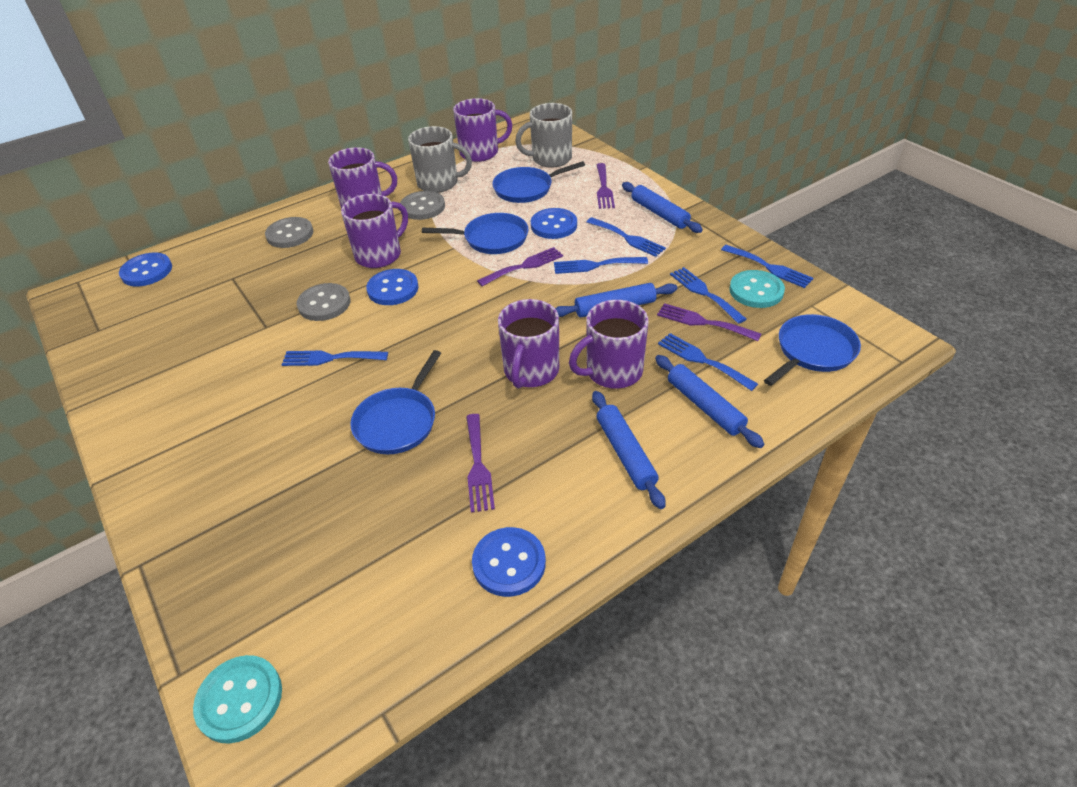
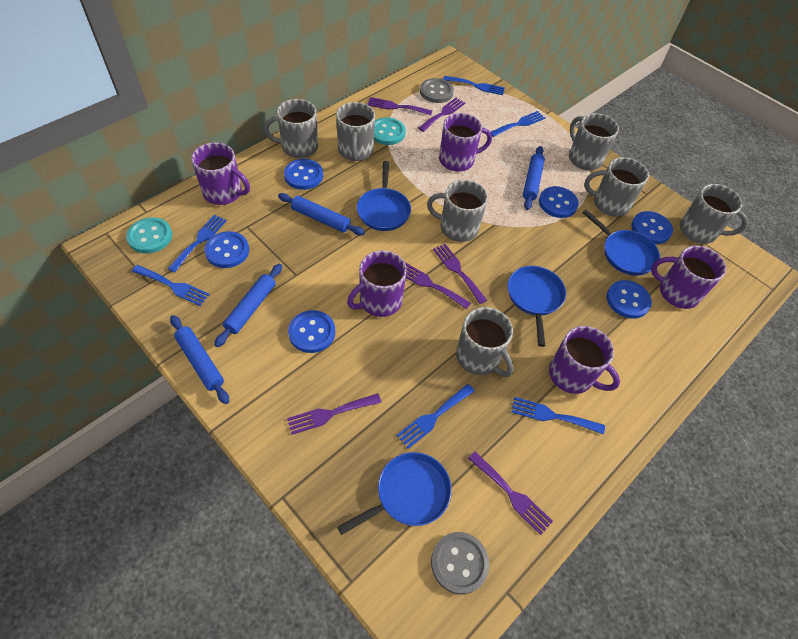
blue button: 4 -> 6
grey button: 3 -> 2
grey mug: 2 -> 7
purple fork: 4 -> 6

